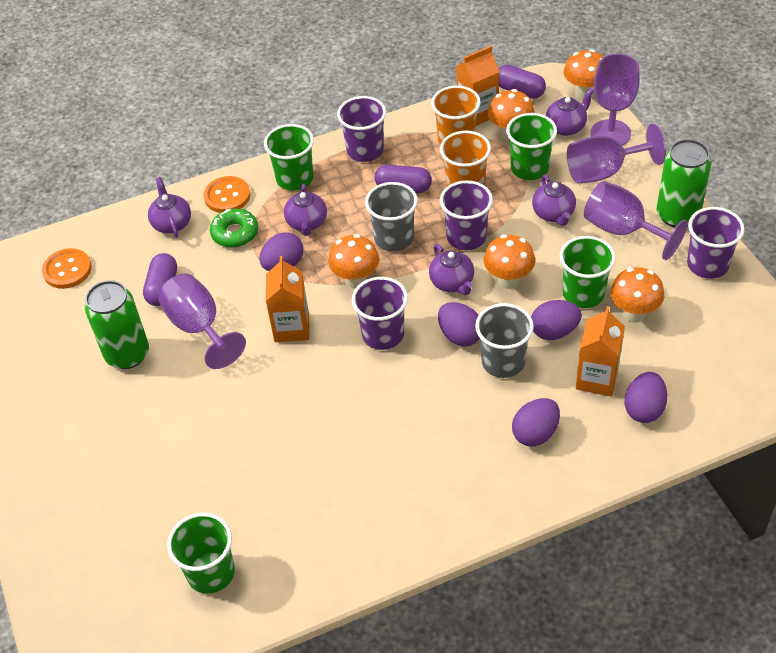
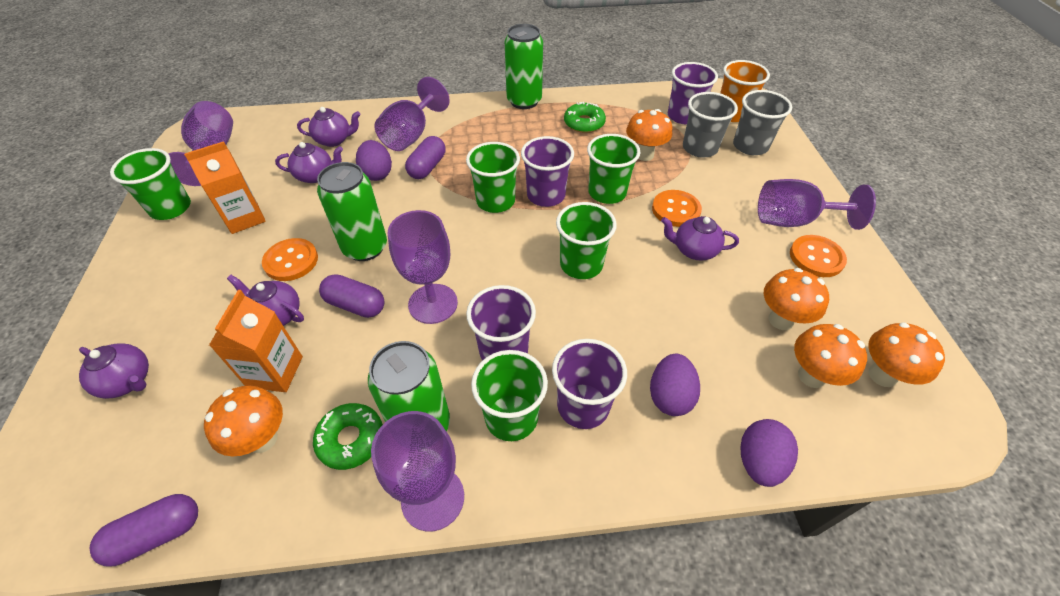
green can: 2 -> 3
green cup: 4 -> 5
green donut: 1 -> 2
orange button: 2 -> 3
orange carton: 3 -> 2
orange cup: 2 -> 1
purple egg: 5 -> 3
purple goblet: 4 -> 5

